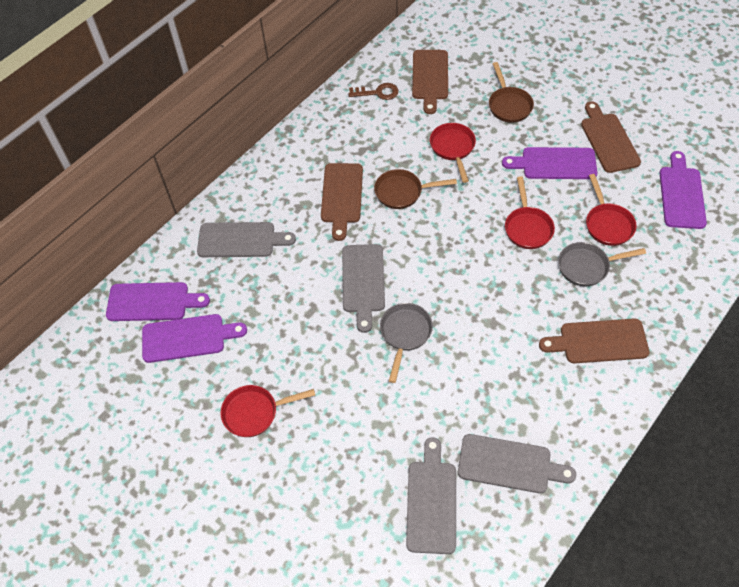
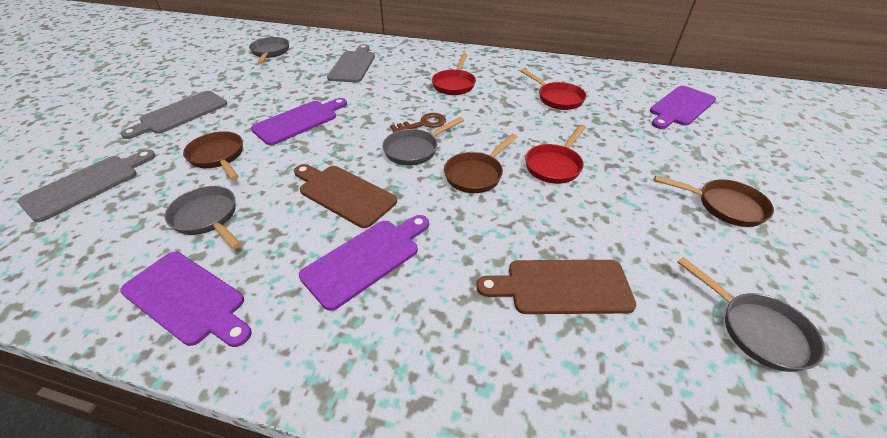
brown cutting board: 4 -> 2
brown pan: 2 -> 3
grey cutting board: 4 -> 3
grey pan: 2 -> 4
red pan: 4 -> 3

